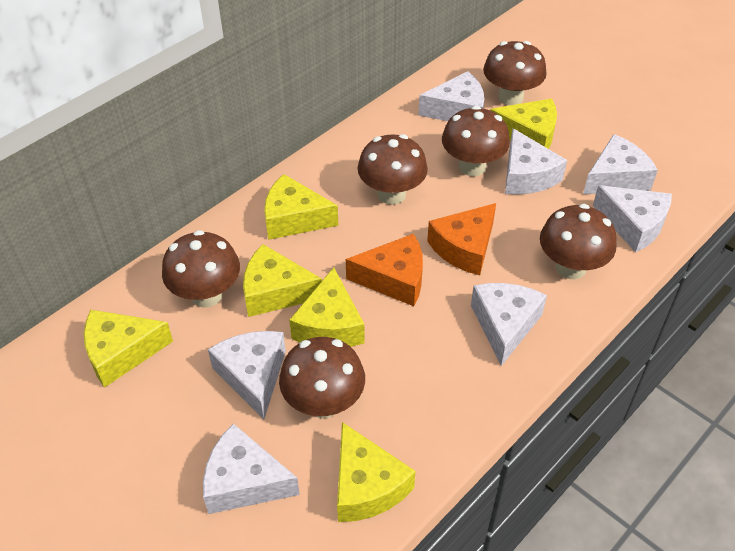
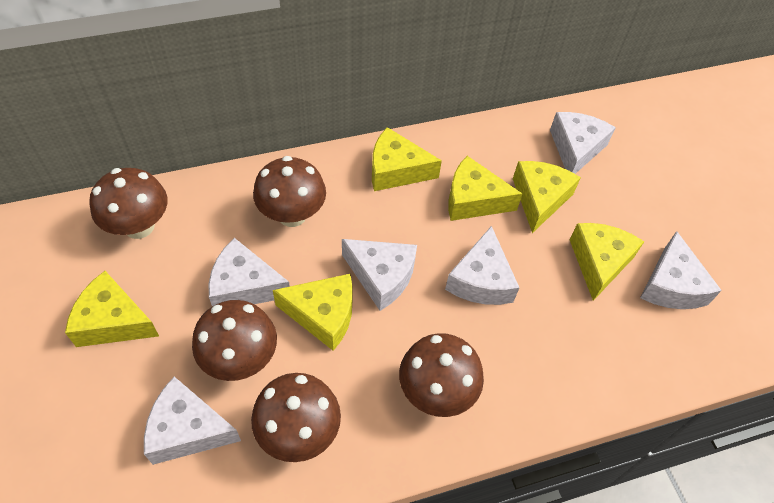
brown mushroom: 6 -> 5
orange cheese: 2 -> 0
white cheese: 7 -> 6

